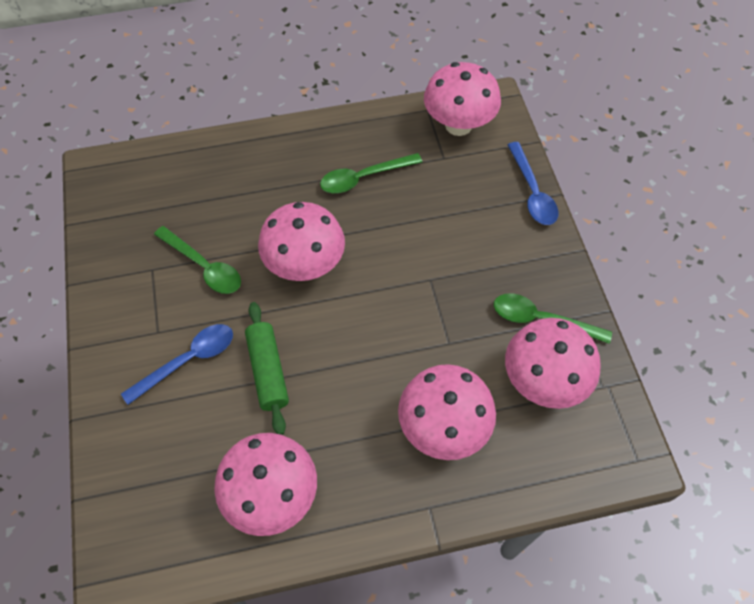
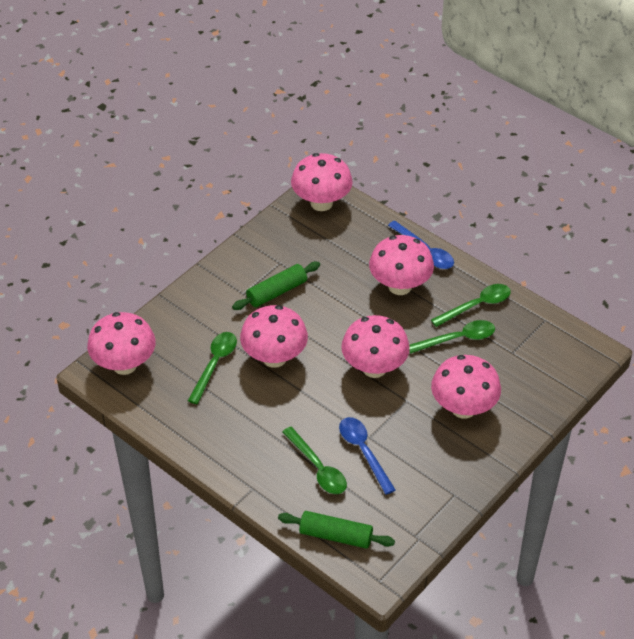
green rolling pin: 1 -> 2
green spoon: 3 -> 4
pink mushroom: 5 -> 6

